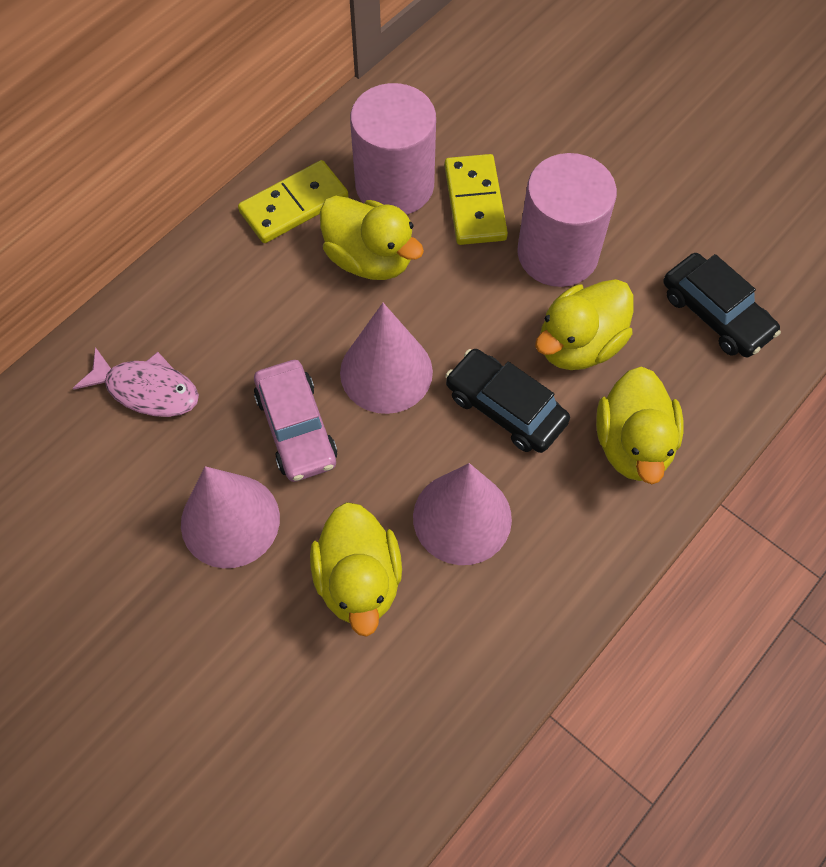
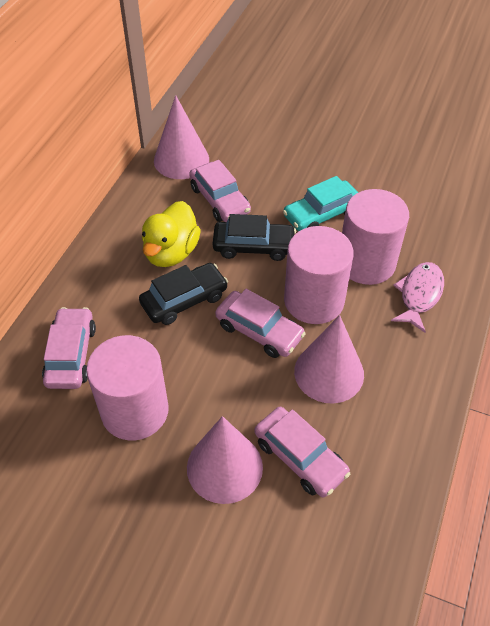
pink car: 1 -> 4
pink cylinder: 2 -> 3
turquoise car: 0 -> 1
yellow domino: 2 -> 0
yellow duck: 4 -> 1

